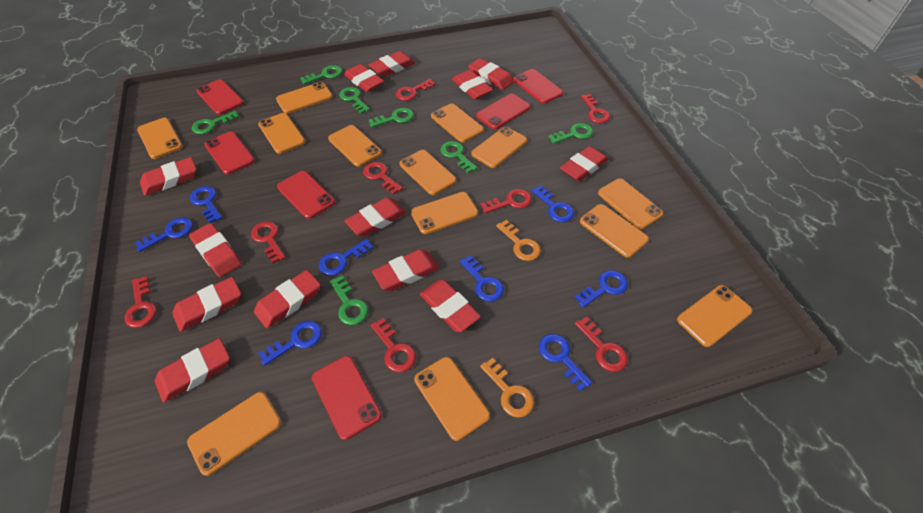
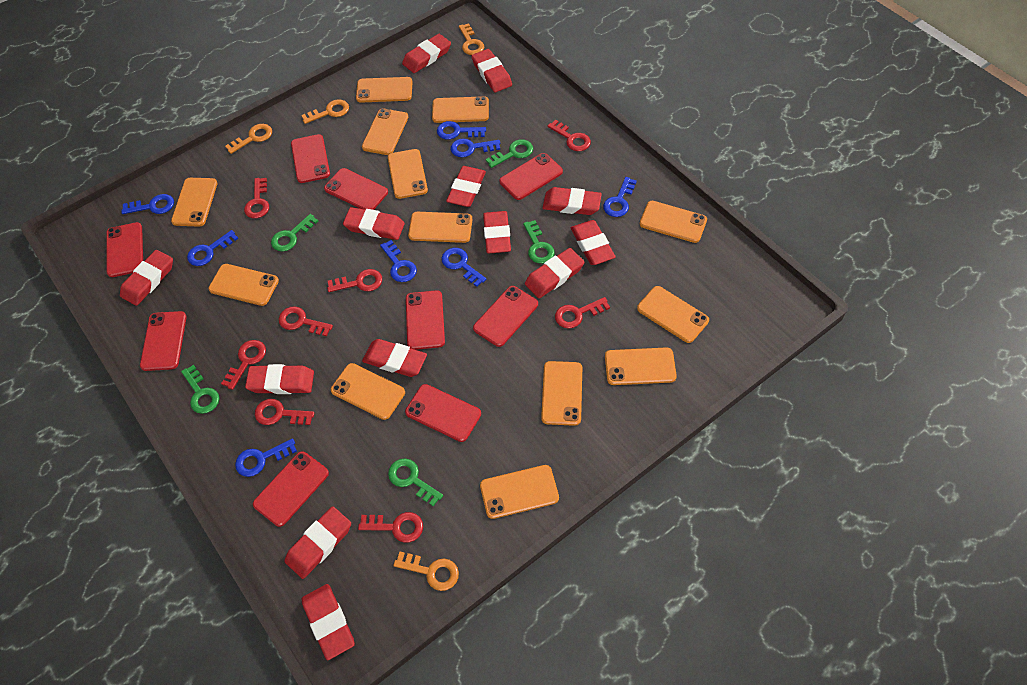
green key: 7 -> 5
orange key: 2 -> 4
red phone: 6 -> 9

